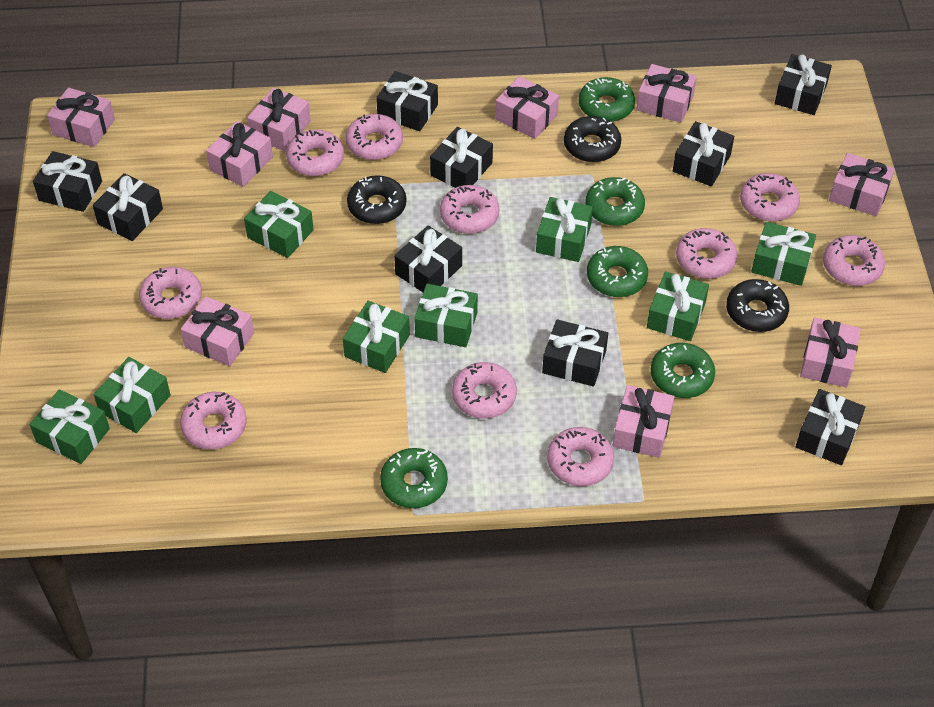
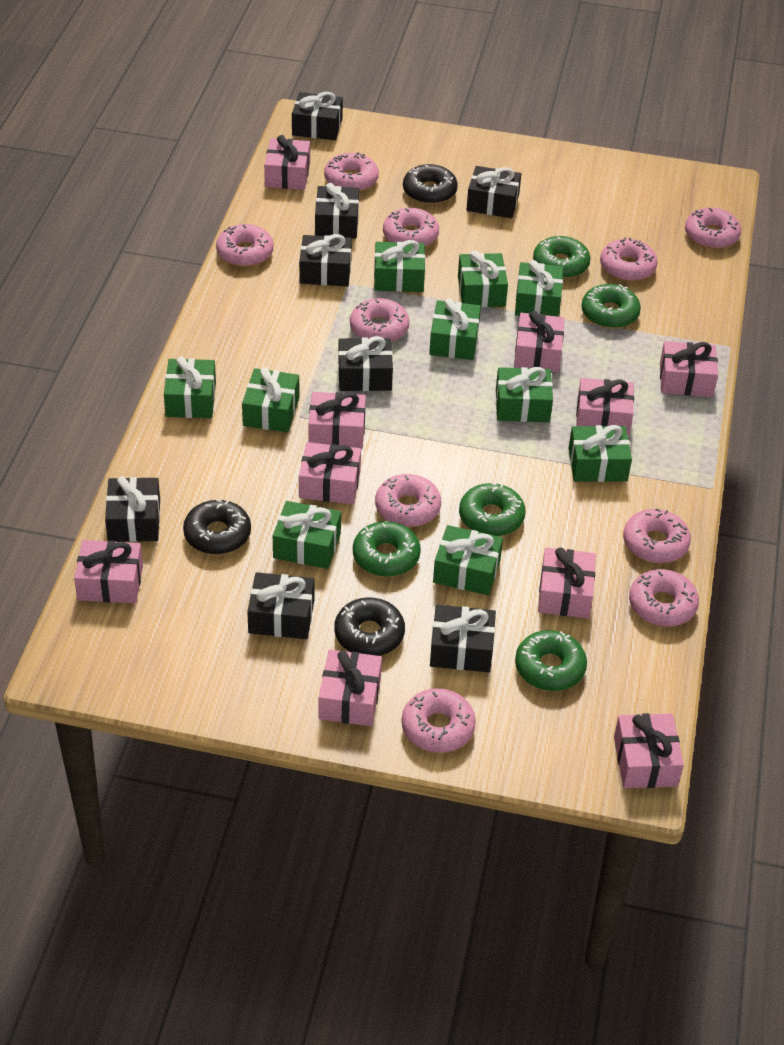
black gift: 9 -> 8
green gift: 8 -> 10
pink gift: 9 -> 10

